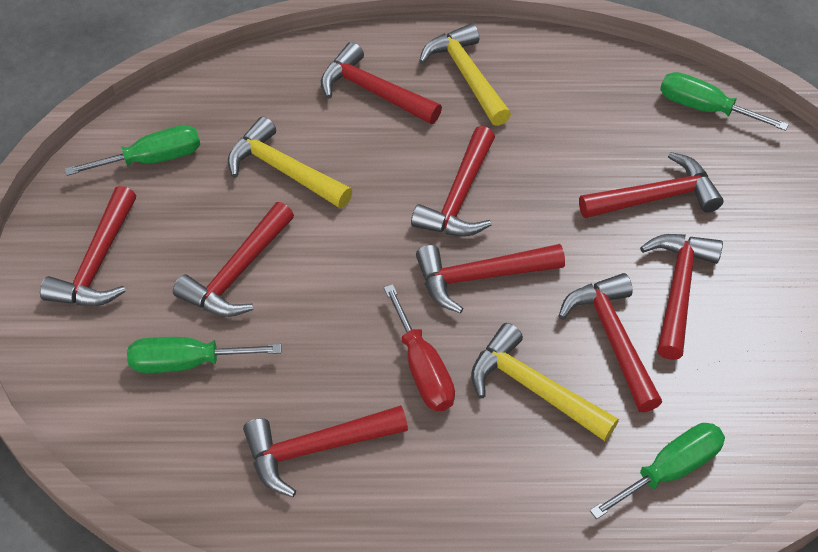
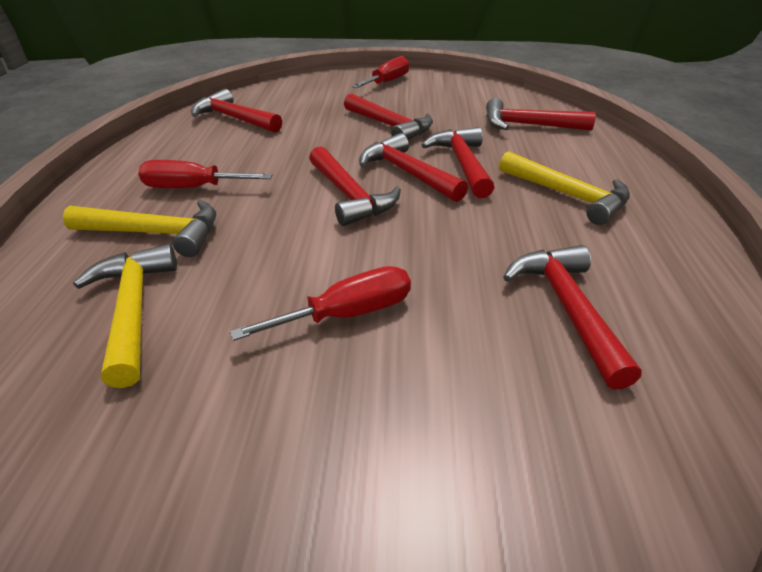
green screwdriver: 4 -> 0
red hammer: 9 -> 7
red screwdriver: 1 -> 3

